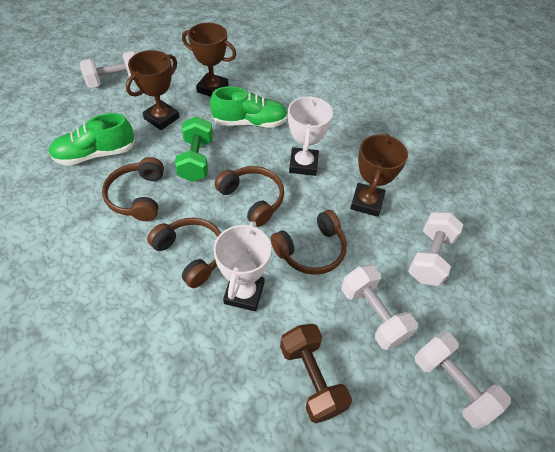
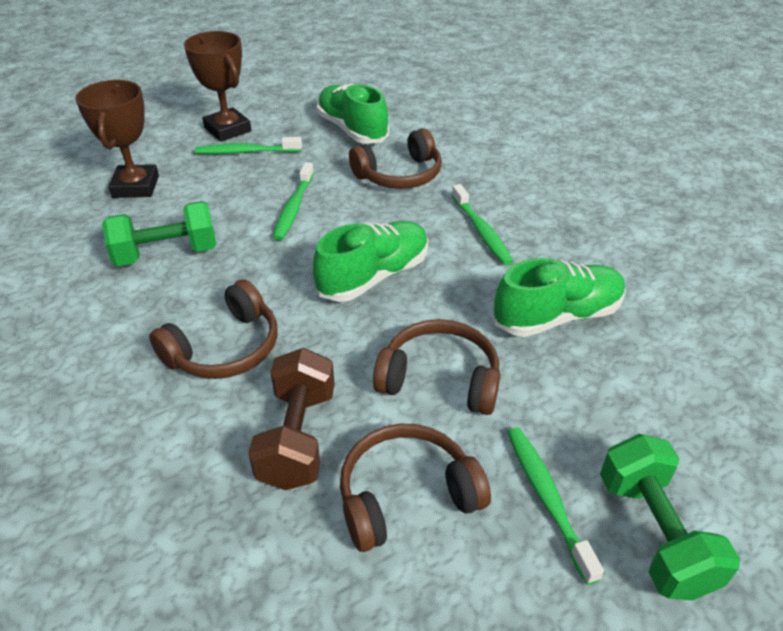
brown trophy: 3 -> 2
green dumbbell: 1 -> 2
green shoe: 2 -> 3
green toothbrush: 0 -> 4
white dumbbell: 4 -> 0
white trophy: 2 -> 0

